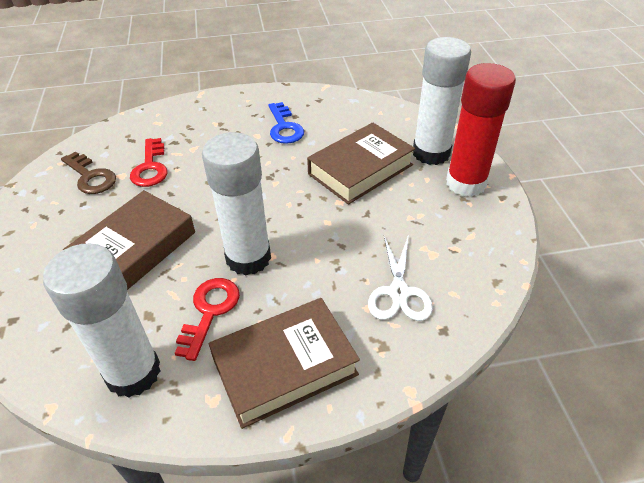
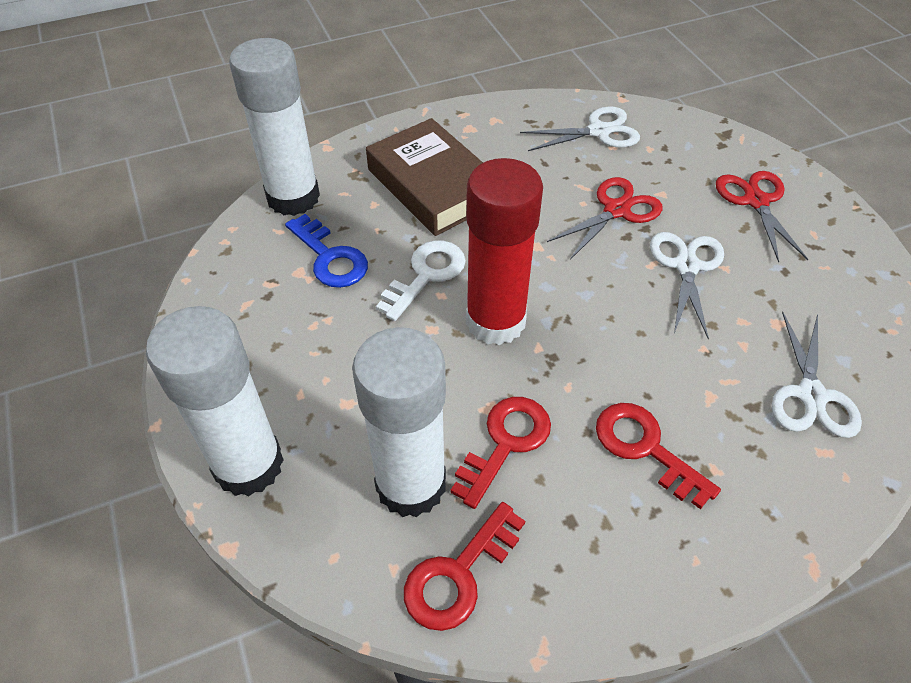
brown book: 3 -> 1
brown key: 1 -> 0
red key: 2 -> 3
red scissors: 0 -> 2
white key: 0 -> 1
white scissors: 1 -> 3

